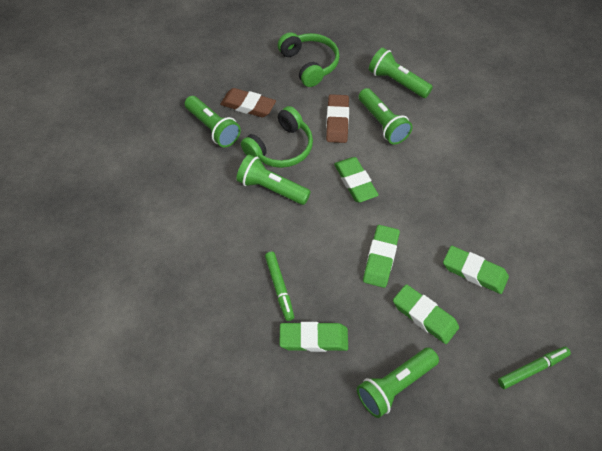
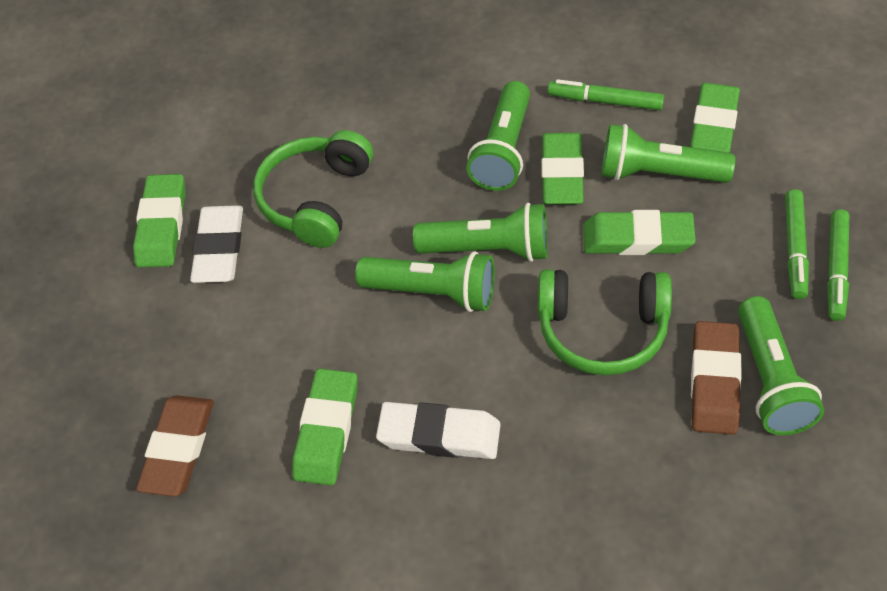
green marker: 2 -> 3
white eraser: 0 -> 2

